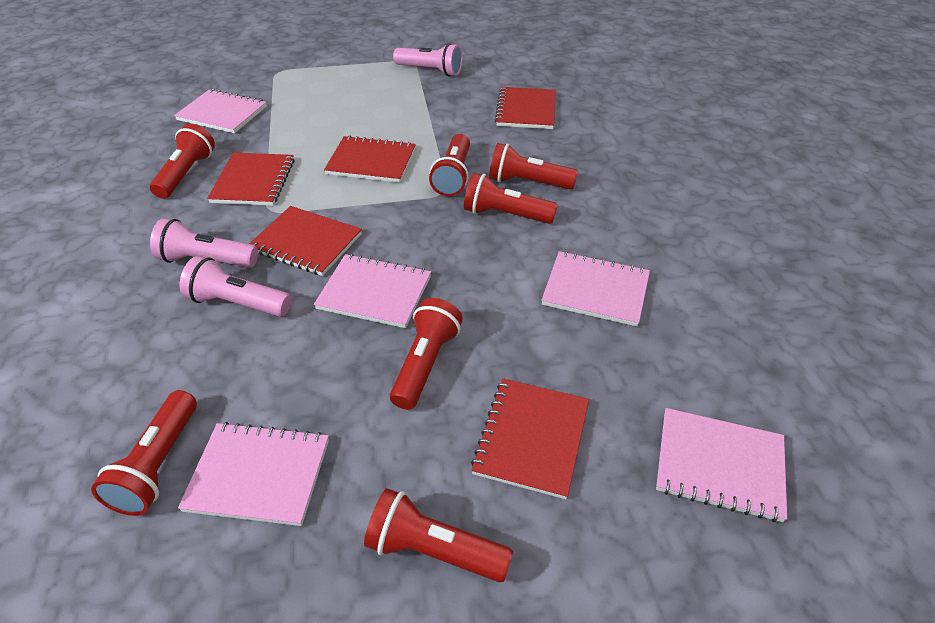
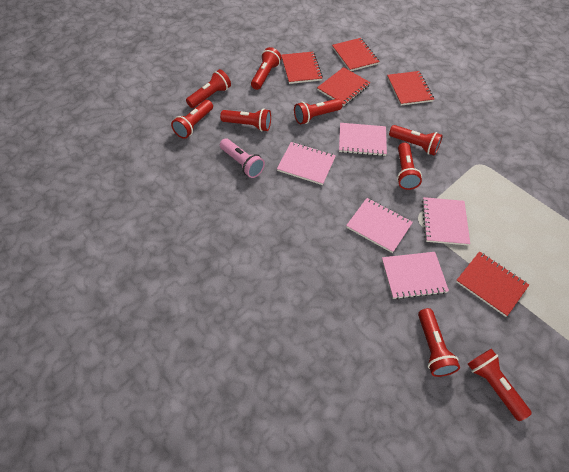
pink flashlight: 3 -> 1
red flashlight: 7 -> 9

